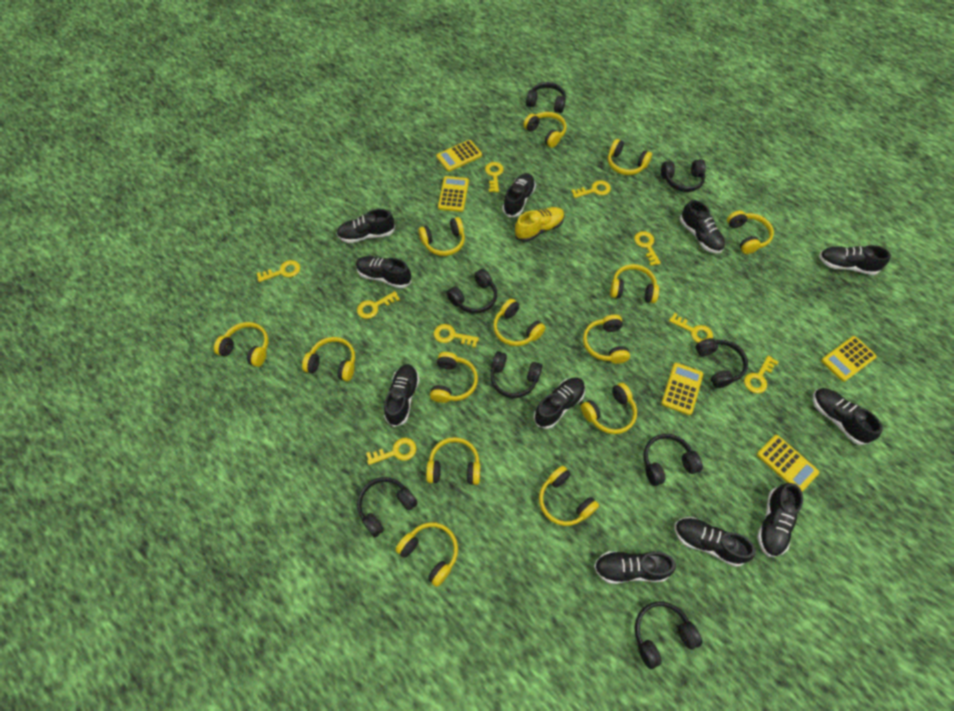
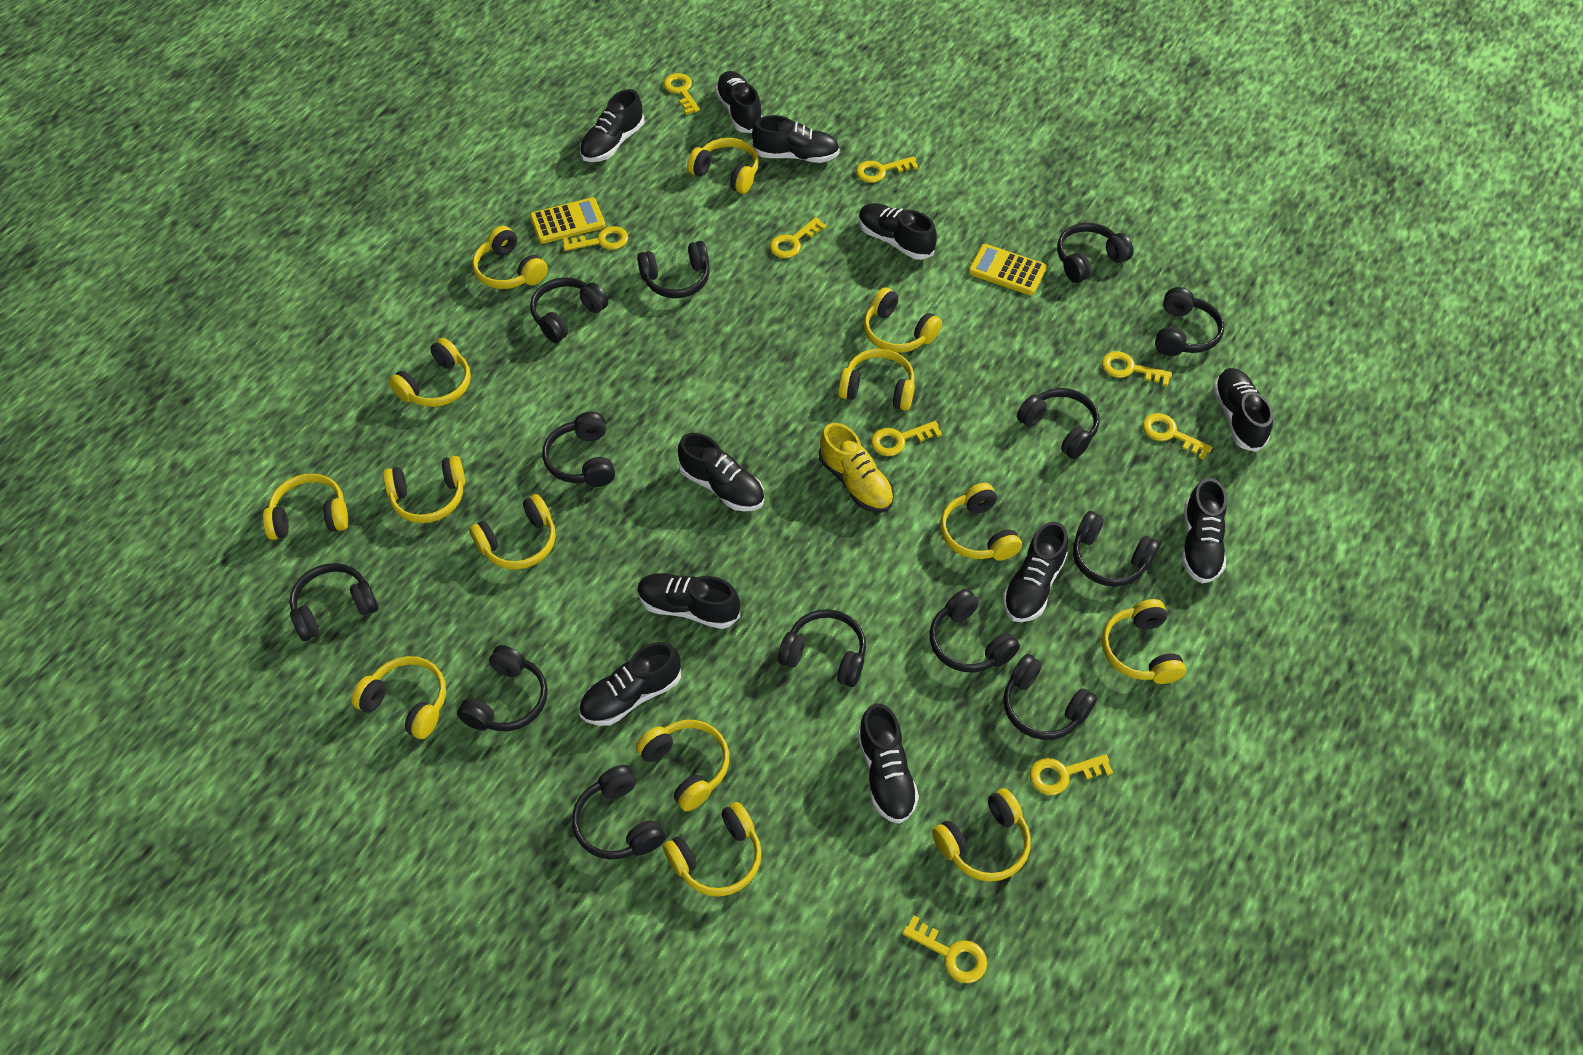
black headphones: 8 -> 13
yellow calculator: 5 -> 2

